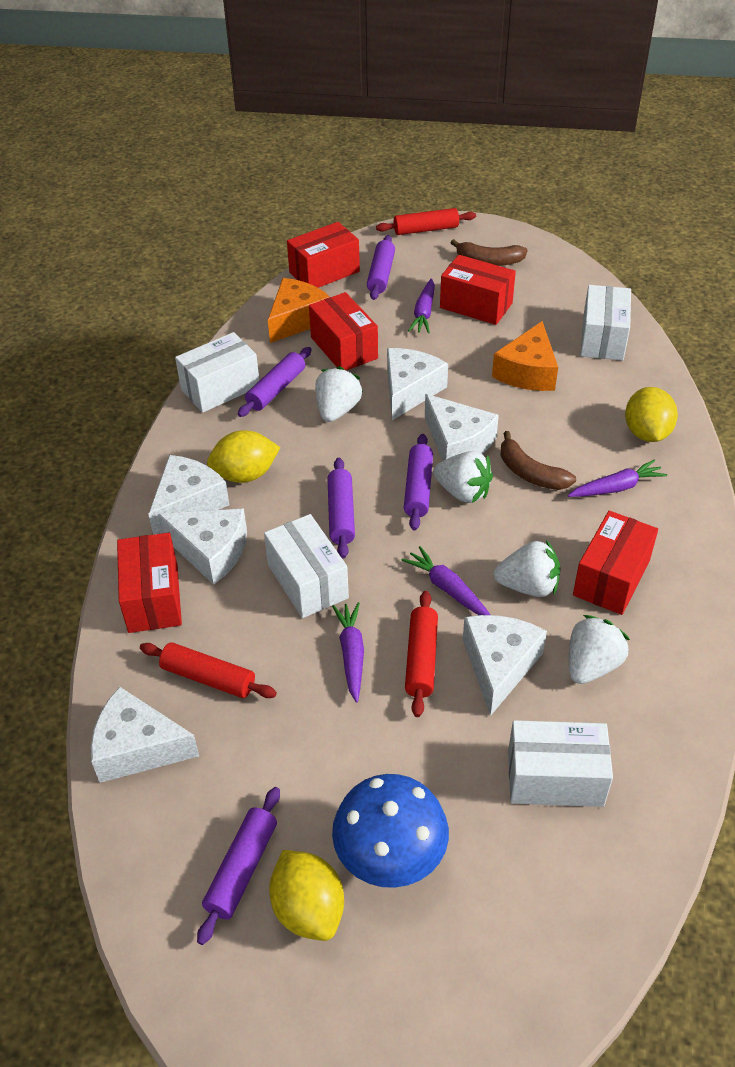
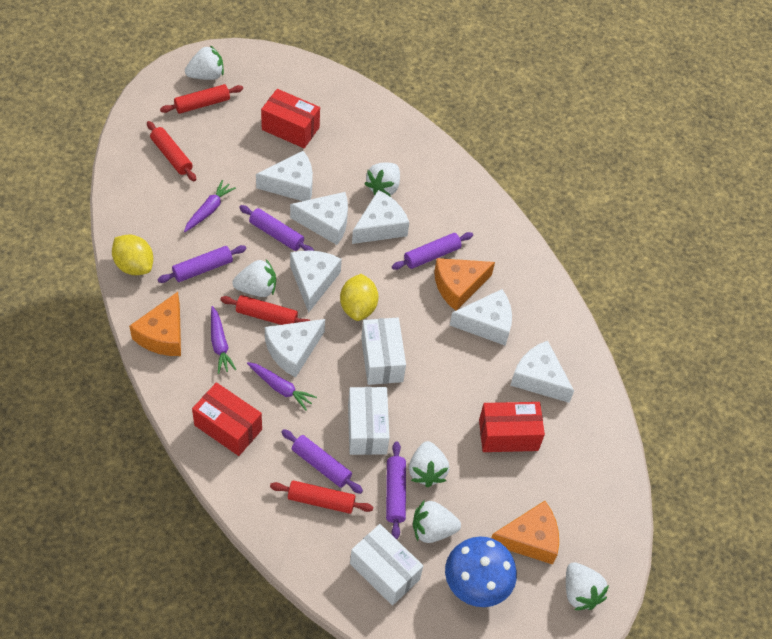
brown banana: 2 -> 0
orange cheese: 2 -> 3
purple carrot: 4 -> 3
red box: 5 -> 3
red rolling pin: 3 -> 4
white box: 4 -> 3
white cheese: 6 -> 7
white strawberry: 4 -> 6
yellow lemon: 3 -> 2

